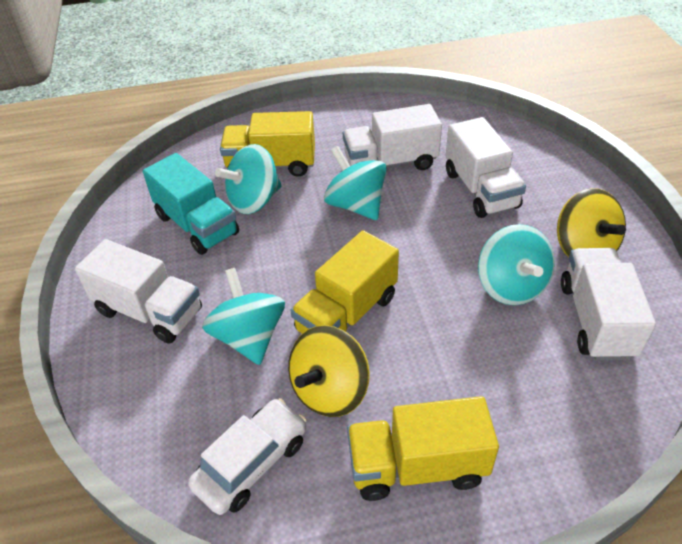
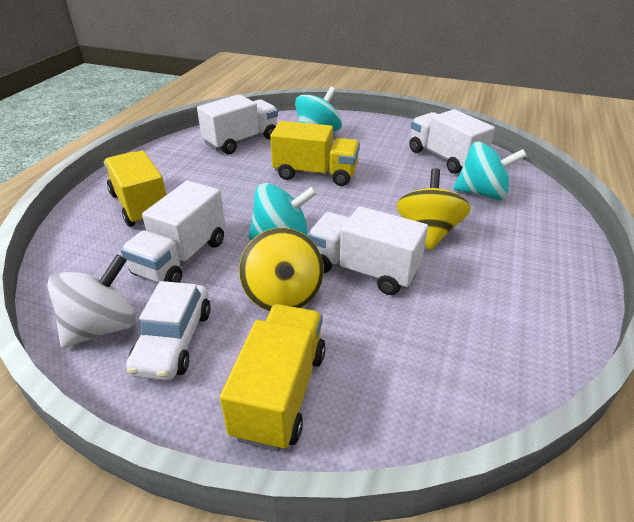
turquoise spinning top: 4 -> 3
turquoise truck: 1 -> 0
white spinning top: 0 -> 1

